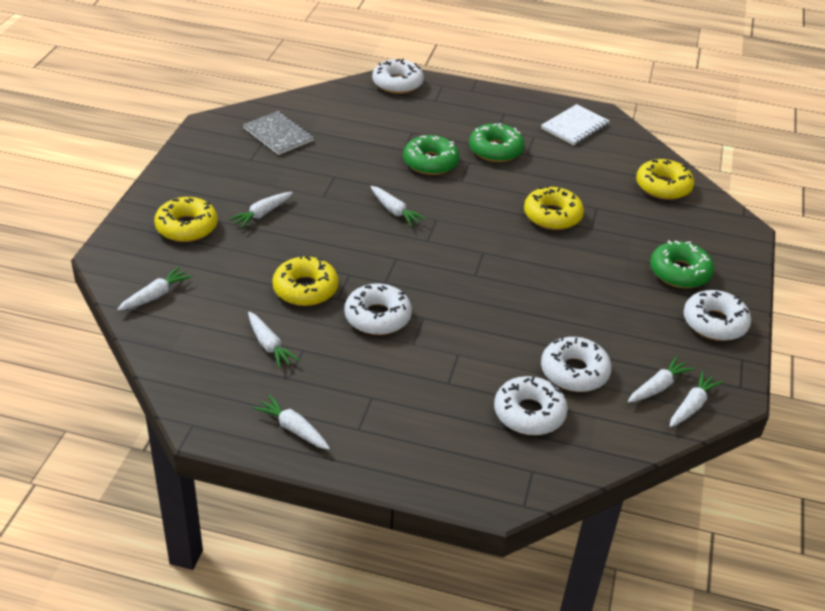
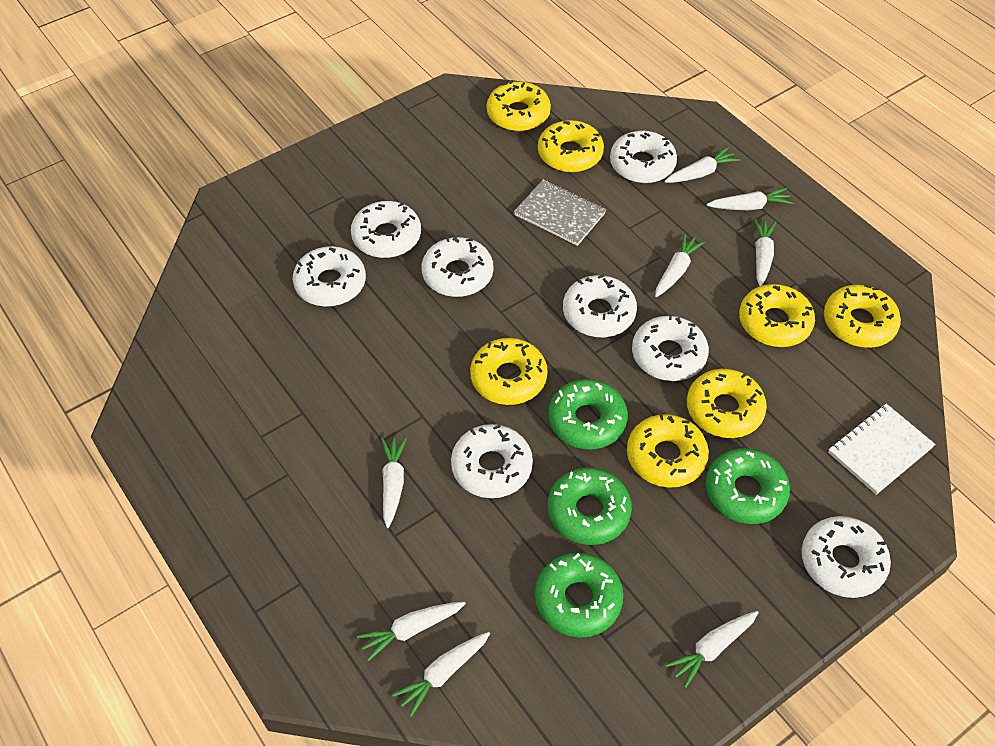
green donut: 3 -> 4
white carrot: 7 -> 8
white donut: 5 -> 8
yellow donut: 4 -> 7

